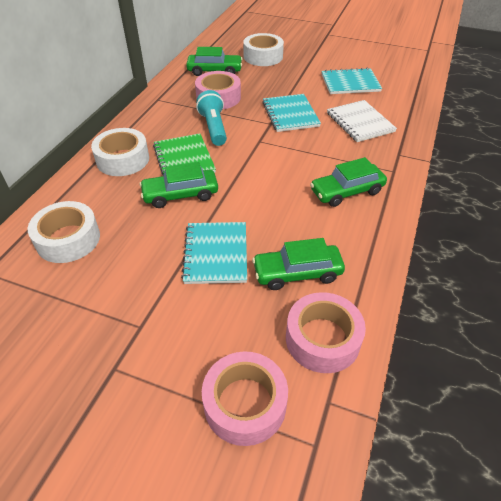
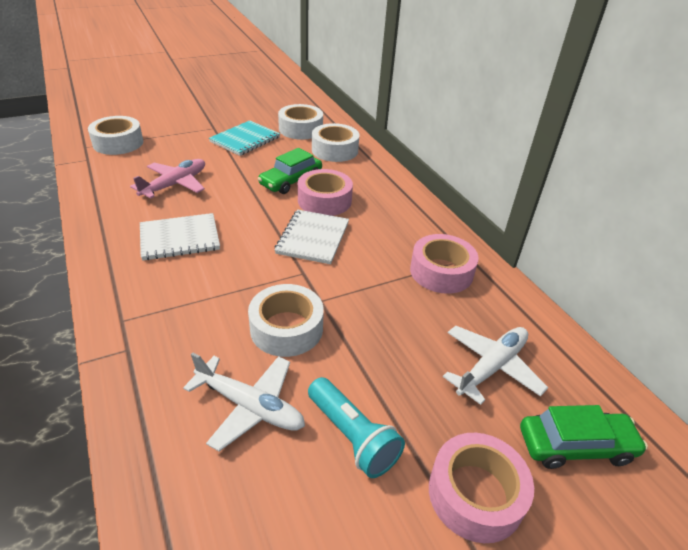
green car: 4 -> 2
green notebook: 1 -> 0
pink plane: 0 -> 1
turquoise notebook: 3 -> 1
white notebook: 1 -> 2
white plane: 0 -> 2
white tape: 3 -> 4

